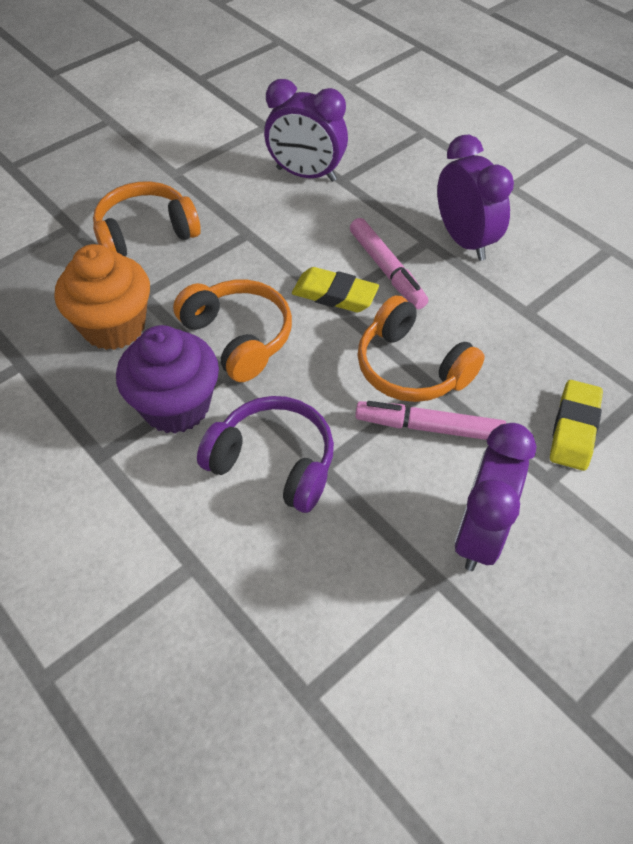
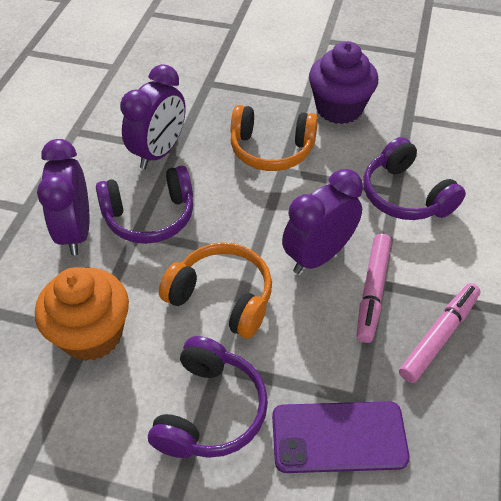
orange headphones: 3 -> 2
purple headphones: 1 -> 3
purple phone: 0 -> 1
yellow eraser: 2 -> 0

